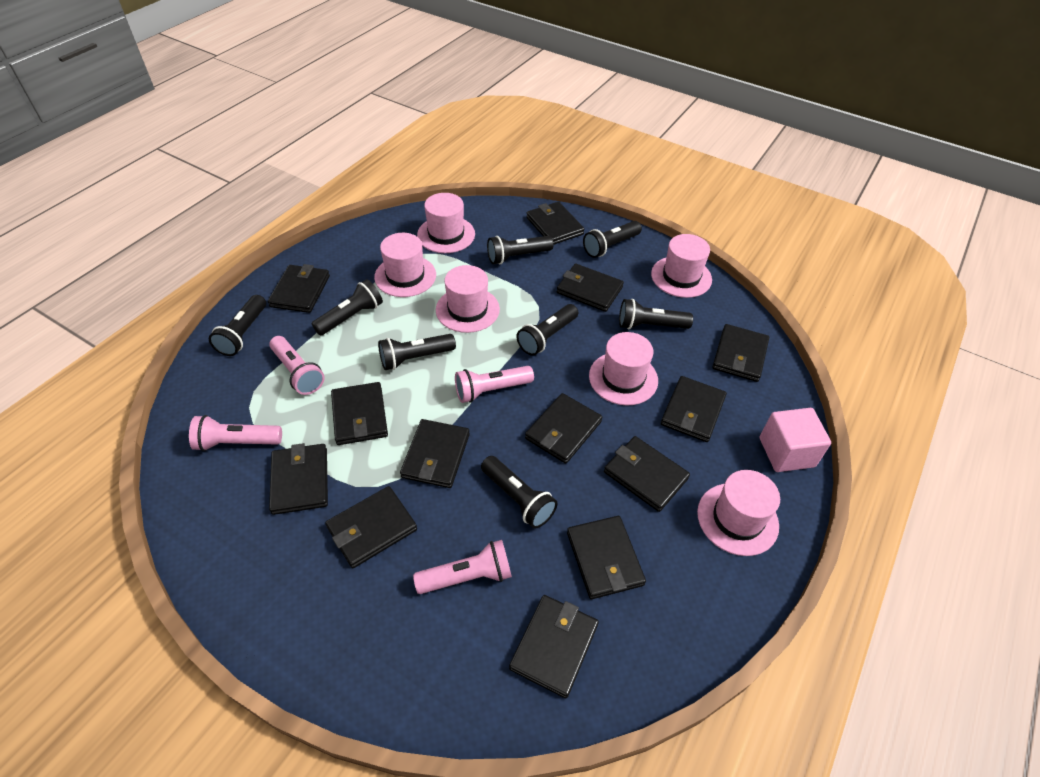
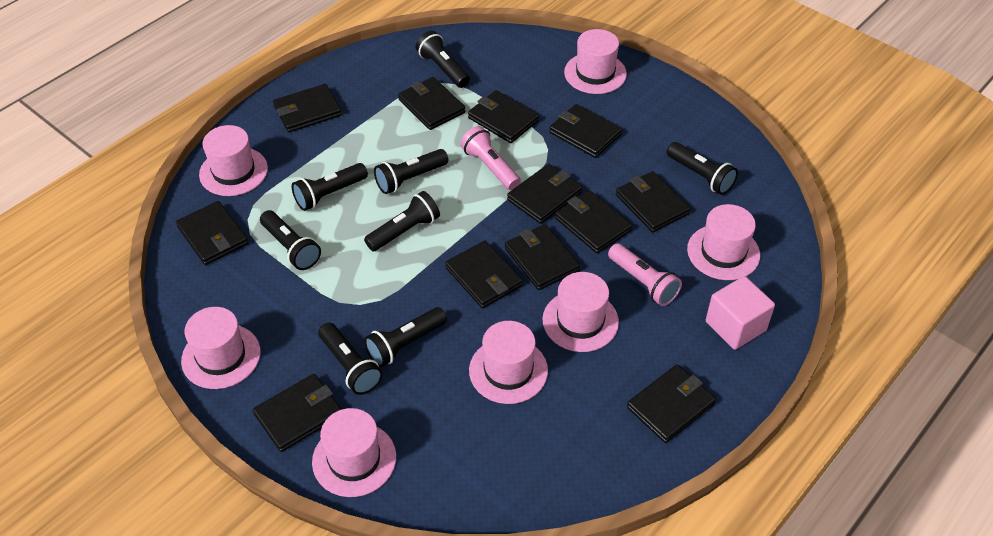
black wallet: 13 -> 12
pink flashlight: 4 -> 2
pink hat: 6 -> 7

